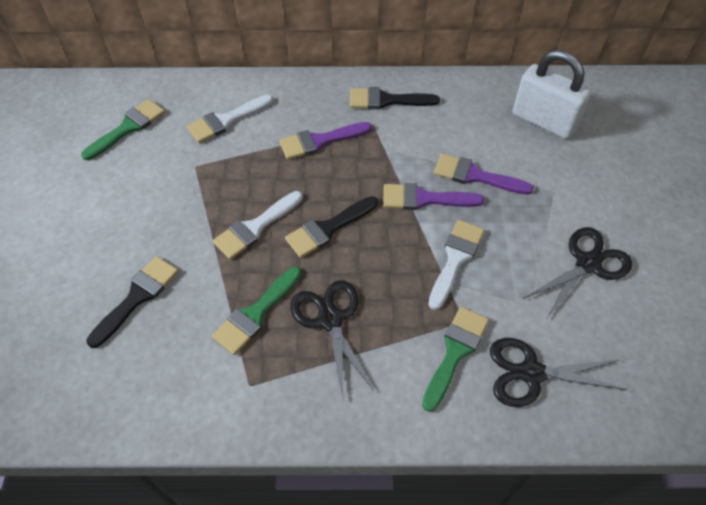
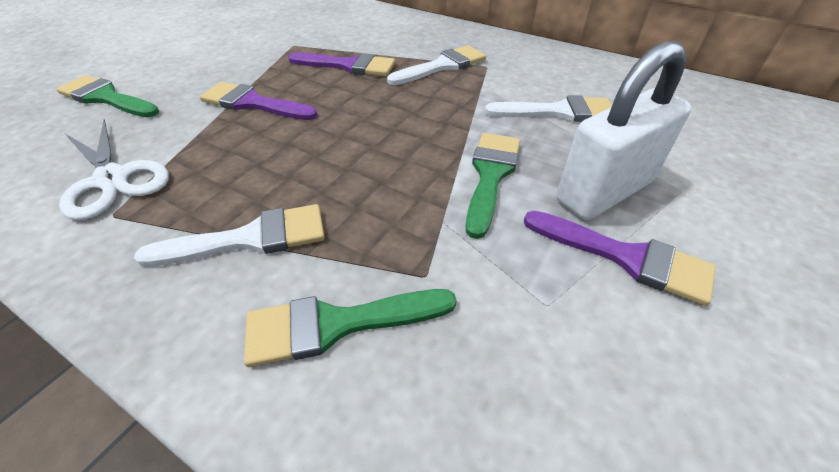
black brush: 3 -> 0
black scissors: 3 -> 0
white scissors: 0 -> 1

